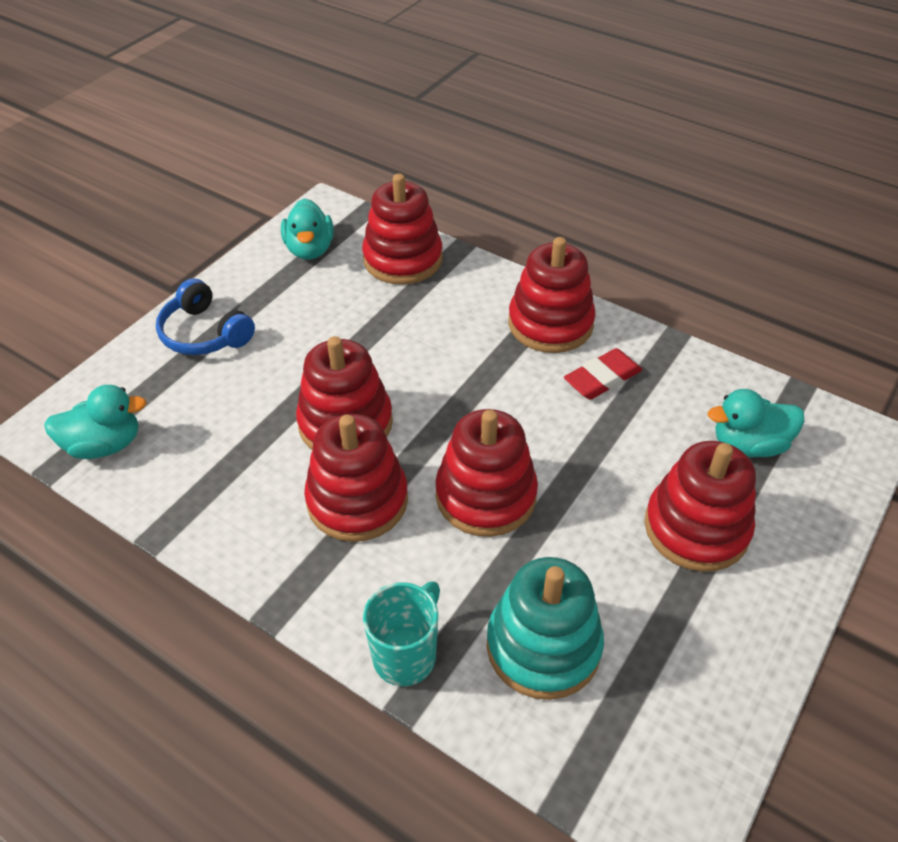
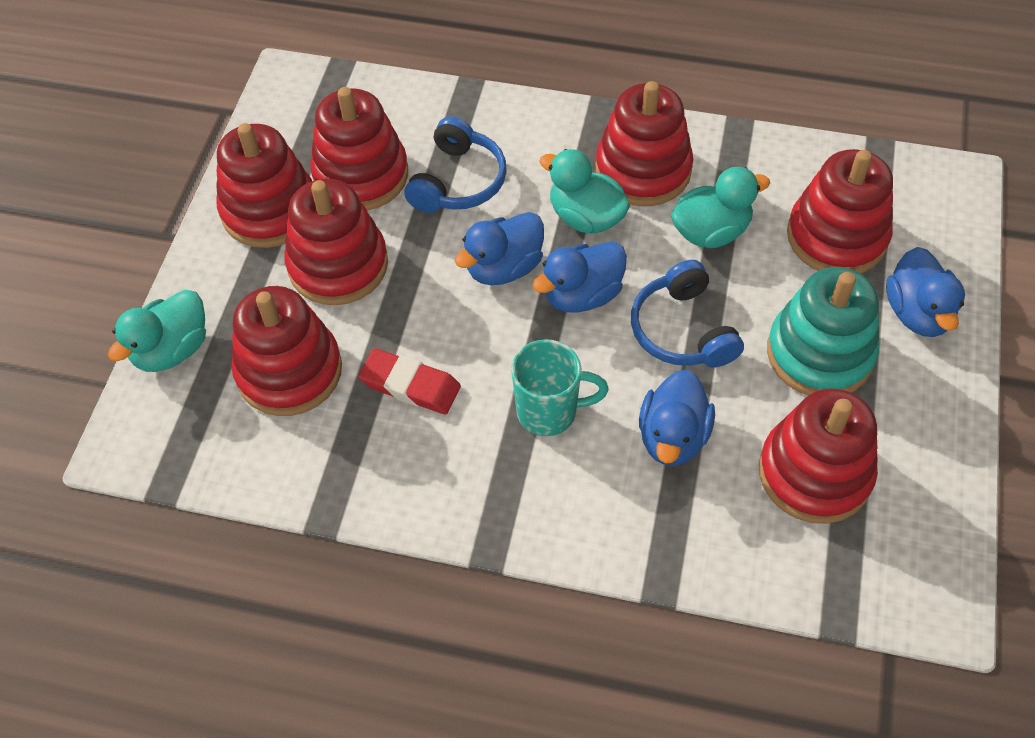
blue duck: 0 -> 4
blue headphones: 1 -> 2
red stacking toy: 6 -> 7

